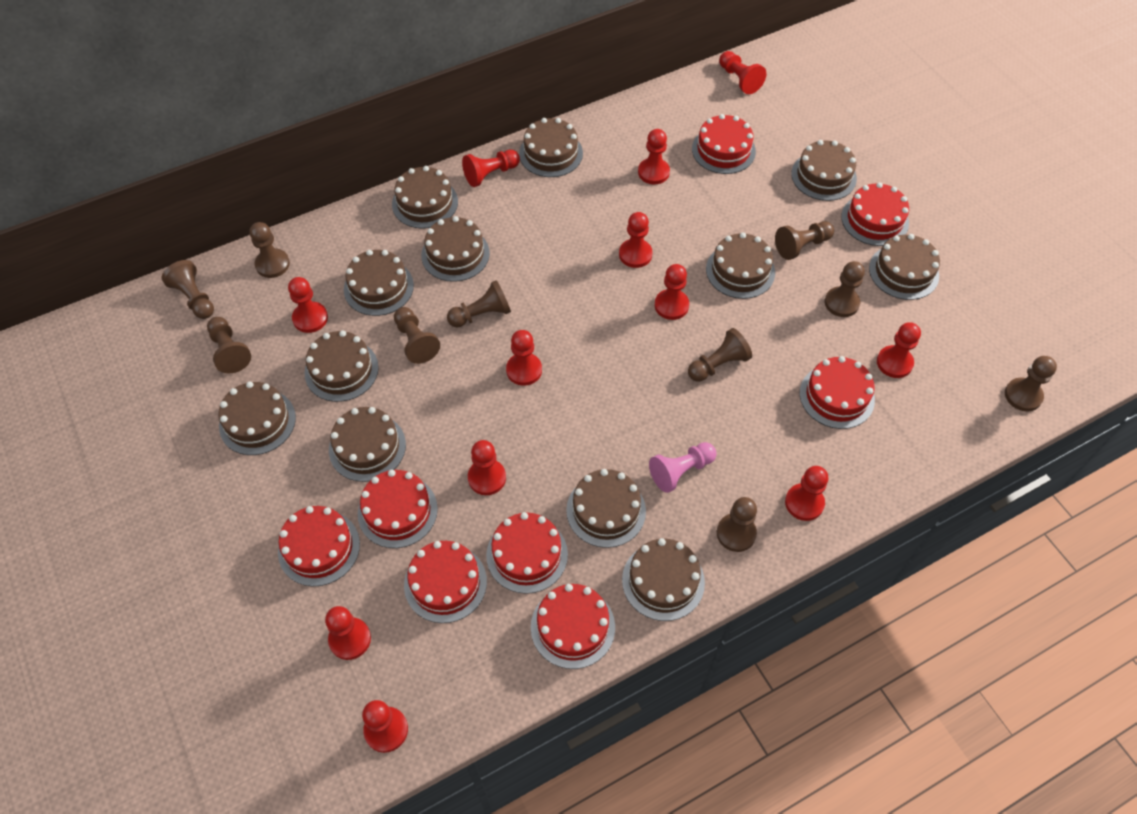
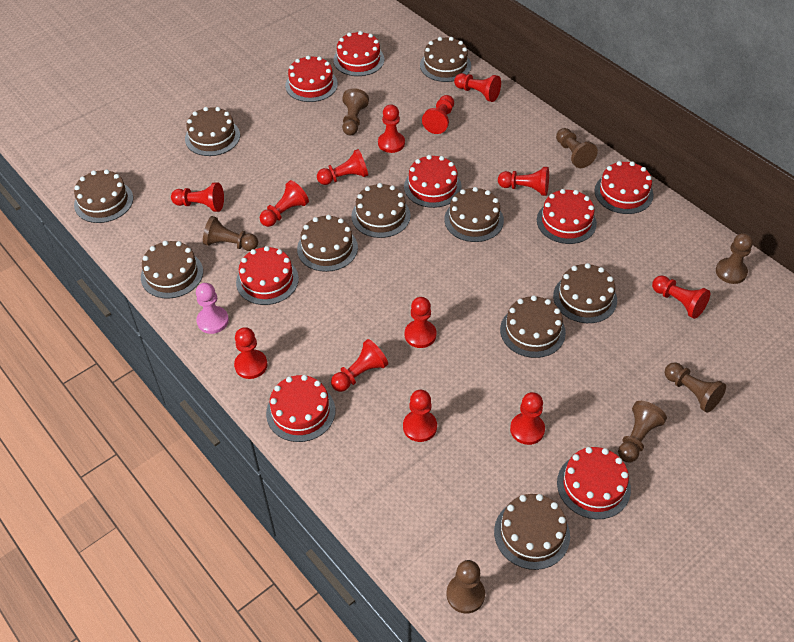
brown cake: 12 -> 10
brown pawn: 10 -> 7
red pawn: 12 -> 13

